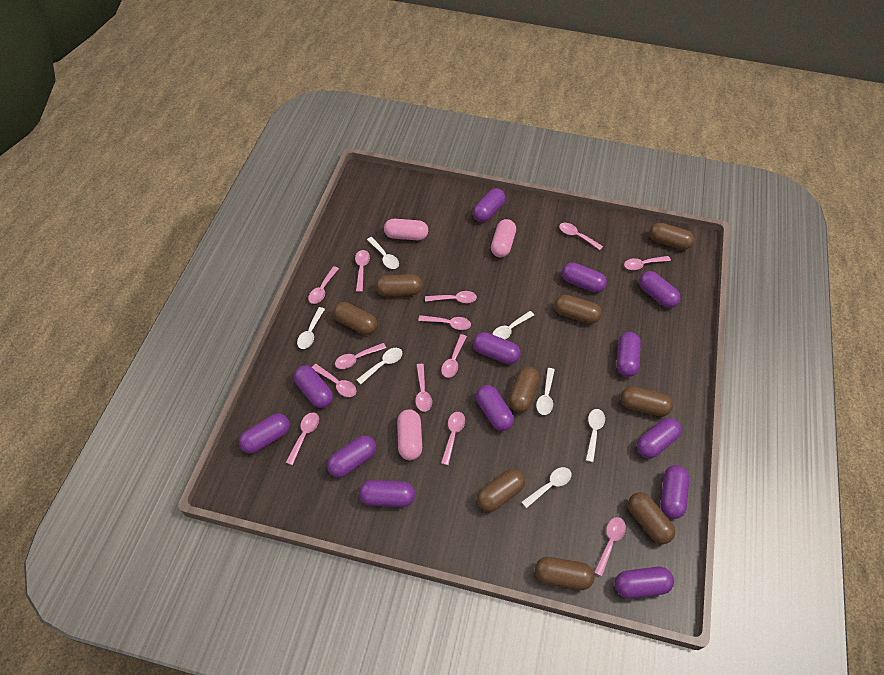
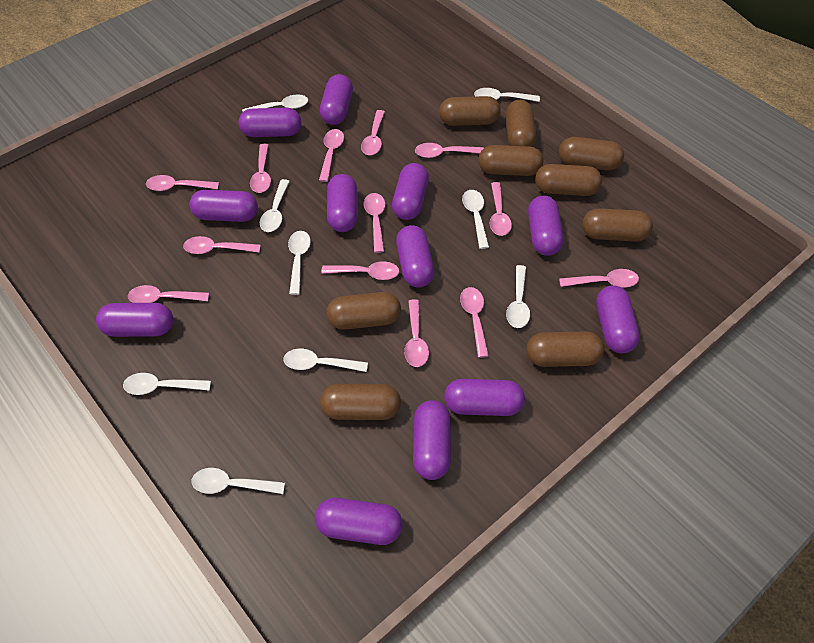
pink capsule: 3 -> 0
purple capsule: 13 -> 12
white spoon: 7 -> 9

